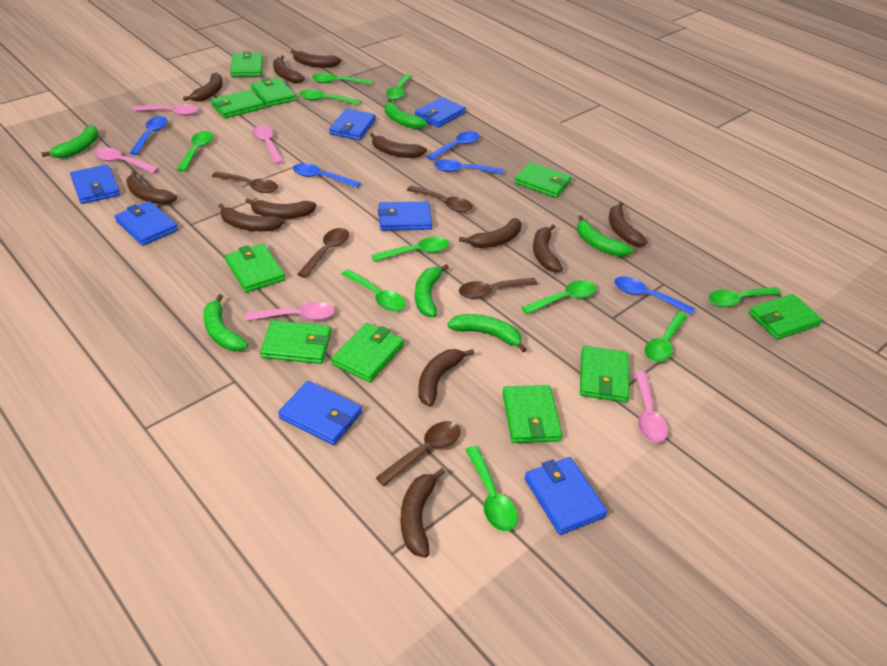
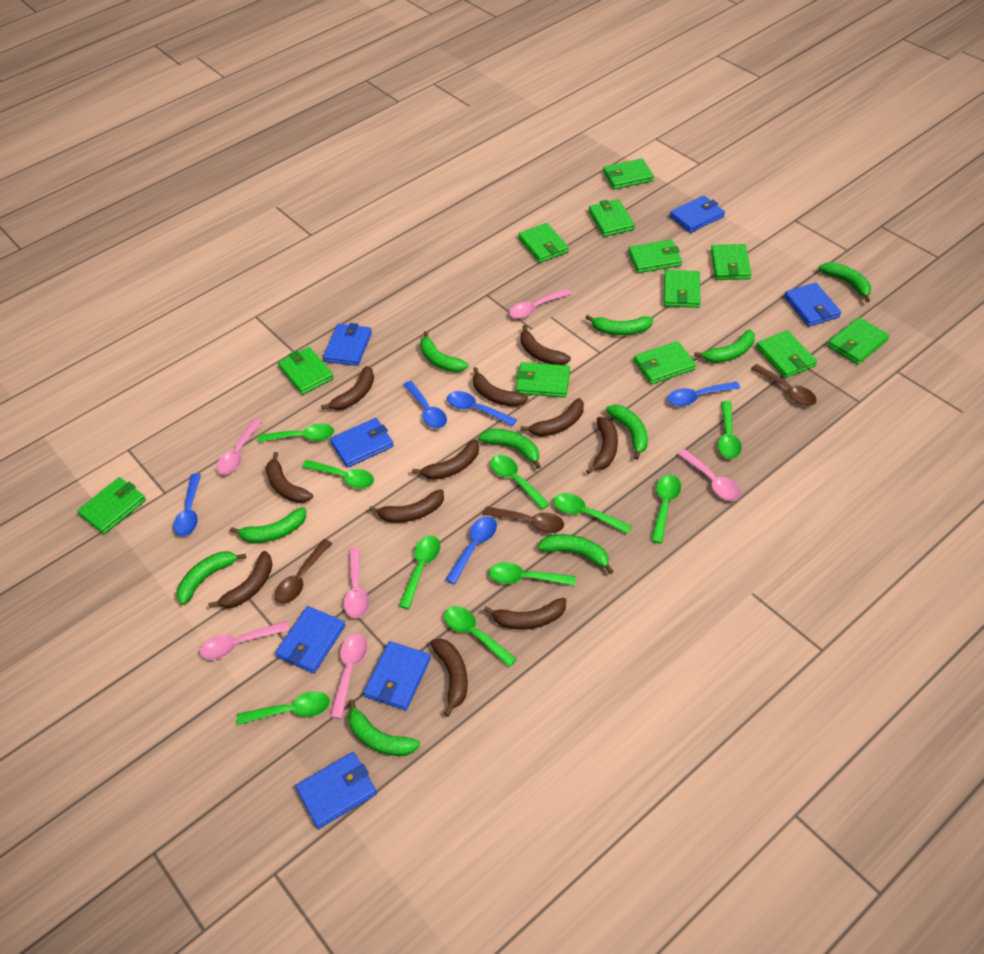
brown banana: 12 -> 11
brown spoon: 5 -> 3
green banana: 6 -> 10
green wallet: 10 -> 12
pink spoon: 5 -> 6

